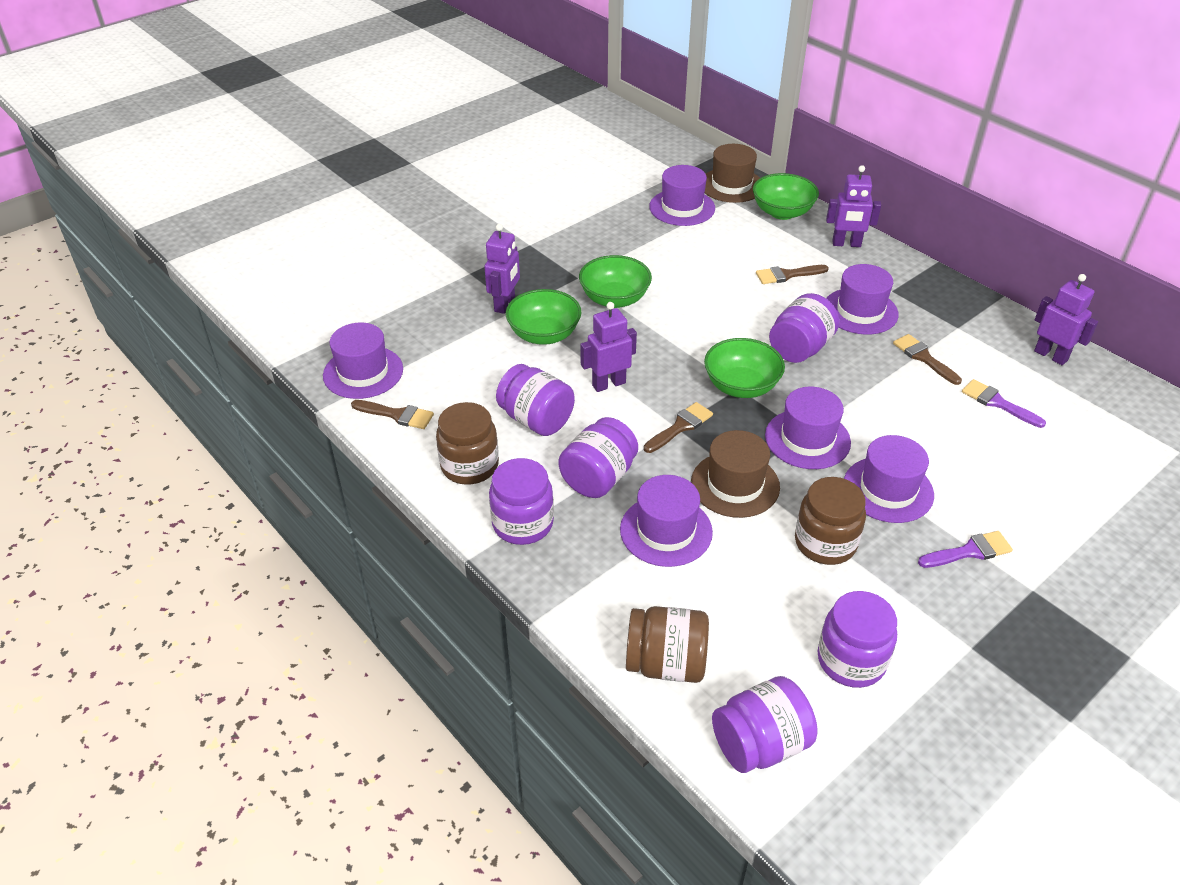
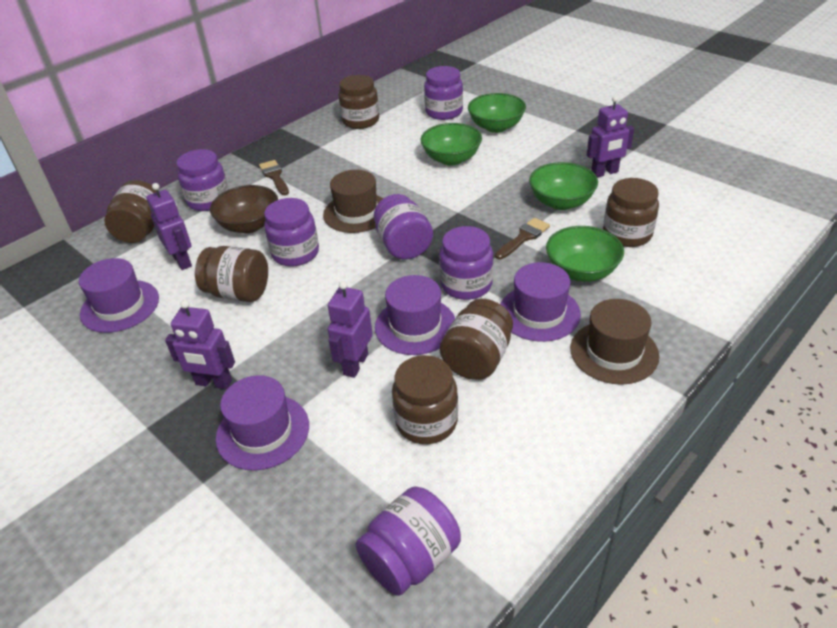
brown bowl: 0 -> 1
brown brush: 4 -> 2
brown jar: 3 -> 6
purple brush: 2 -> 0
purple hat: 6 -> 4

